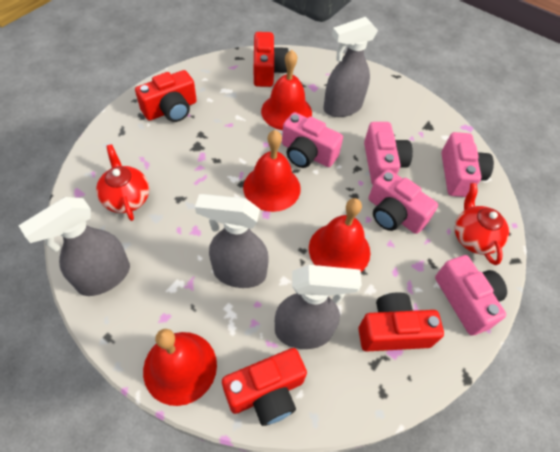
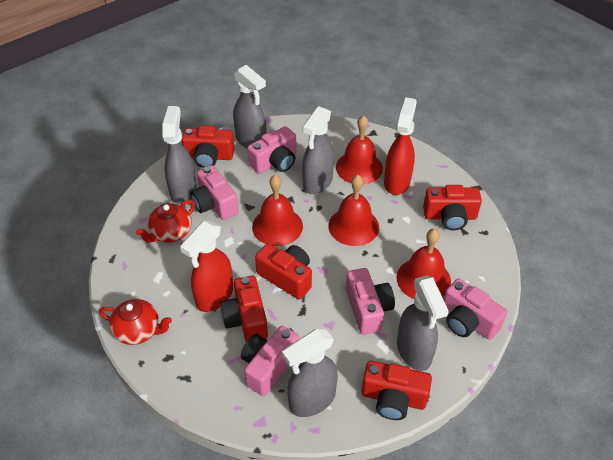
grey spray bottle: 4 -> 5
red camera: 4 -> 5
red spray bottle: 0 -> 2

